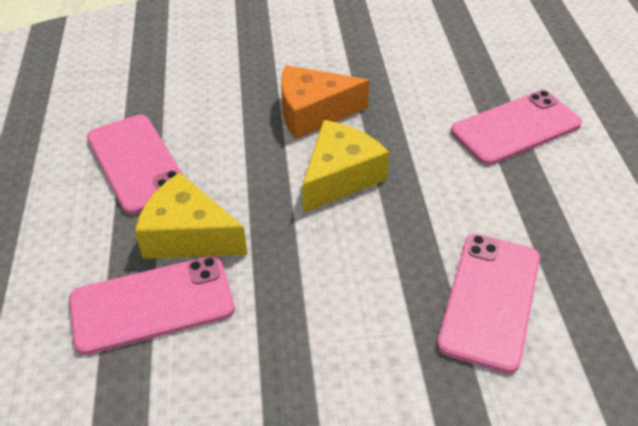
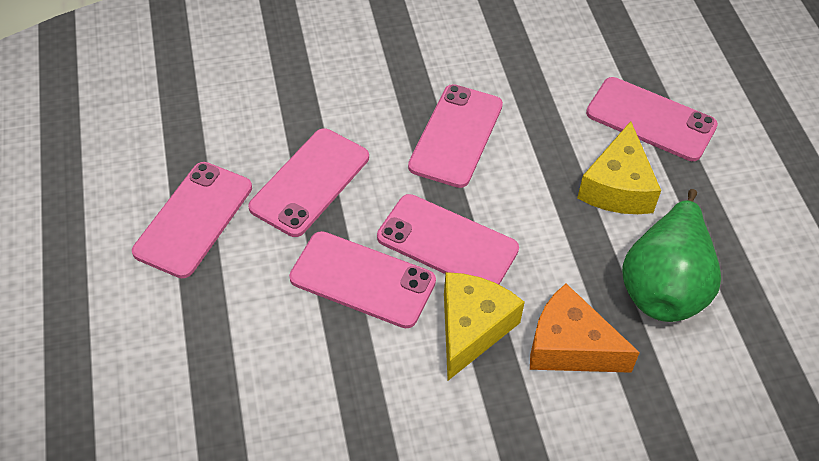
green pear: 0 -> 1
pink phone: 4 -> 6

